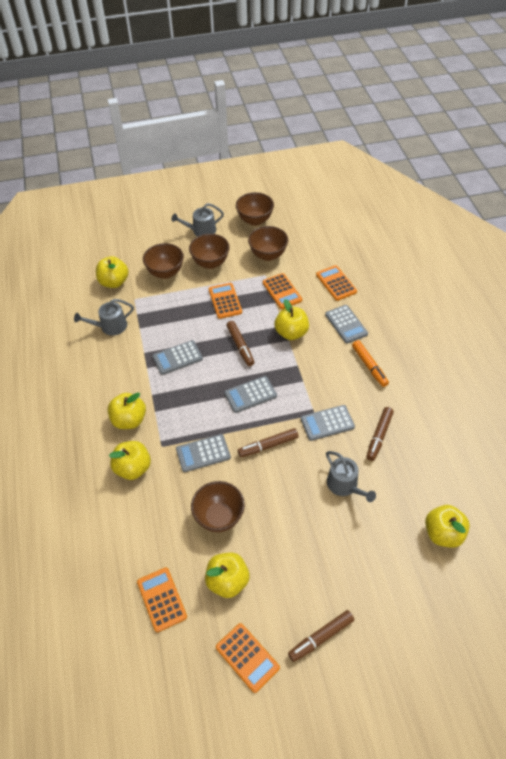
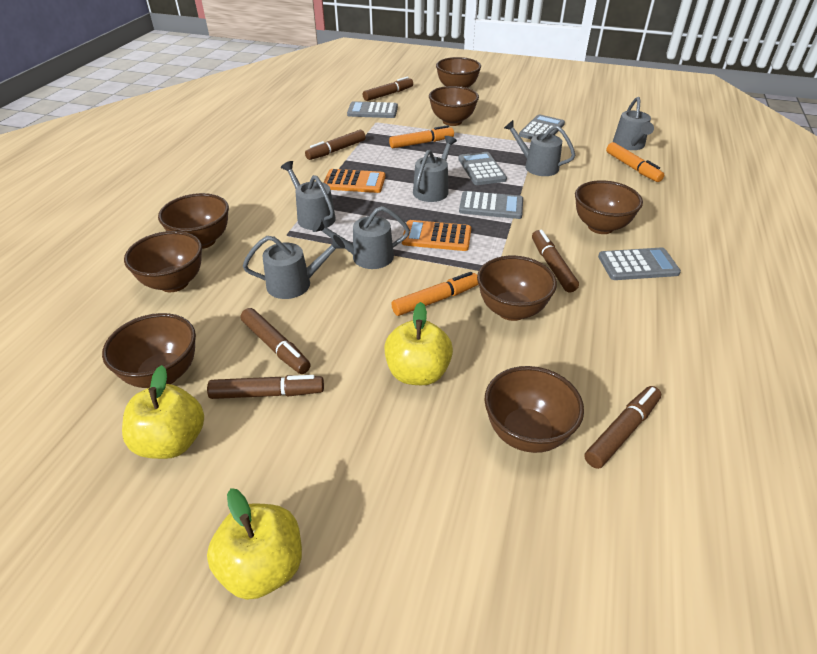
brown bowl: 5 -> 8
brown marker: 4 -> 6
grey watering can: 3 -> 6
orange calculator: 5 -> 2
orange marker: 1 -> 3
yellow apple: 6 -> 3

